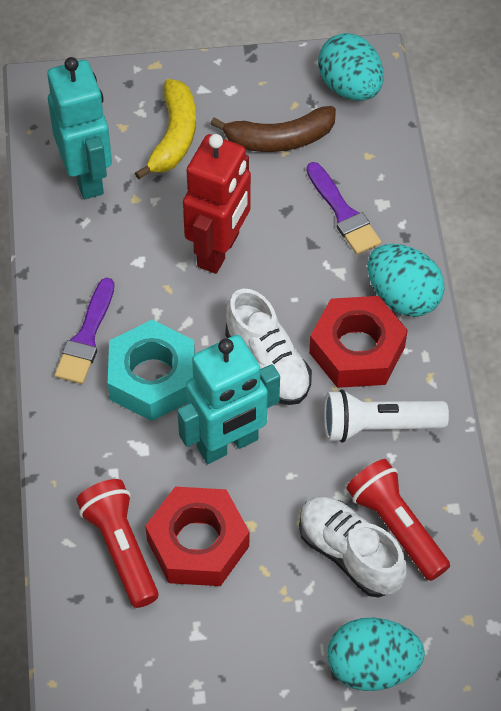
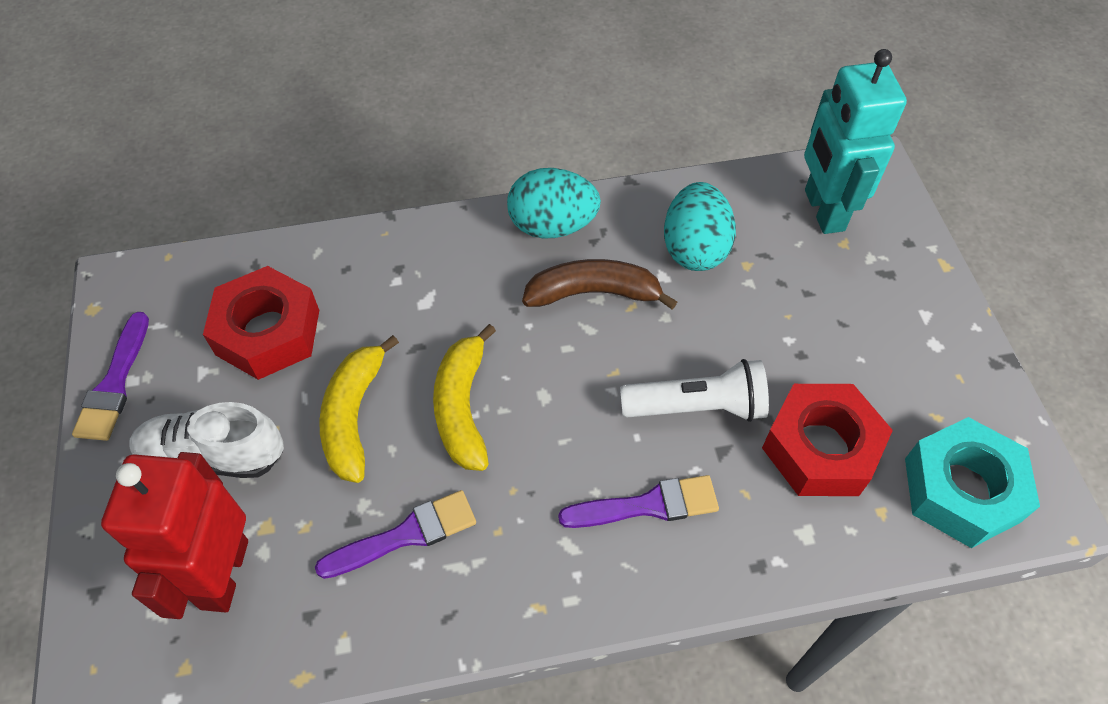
purple brush: 2 -> 3
red flashlight: 2 -> 0
turquoise egg: 3 -> 2
turquoise robot: 2 -> 1
white shoe: 2 -> 1
yellow banana: 1 -> 2

